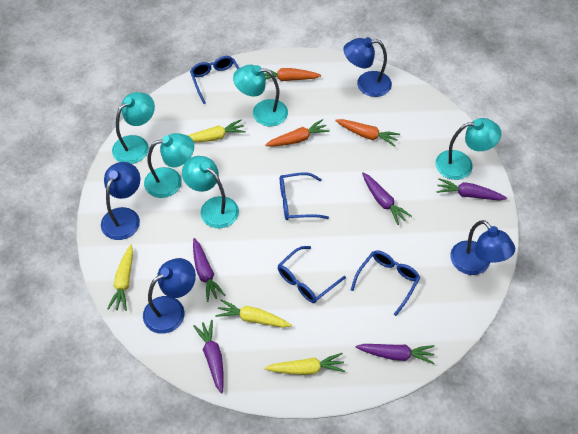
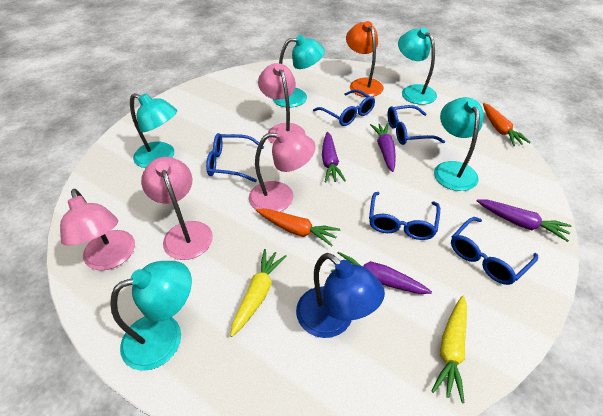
blue glasses: 4 -> 5
blue lamp: 4 -> 1
orange carrot: 3 -> 2
orange lamp: 0 -> 1
pink lamp: 0 -> 4
purple carrot: 5 -> 4
yellow carrot: 4 -> 2

